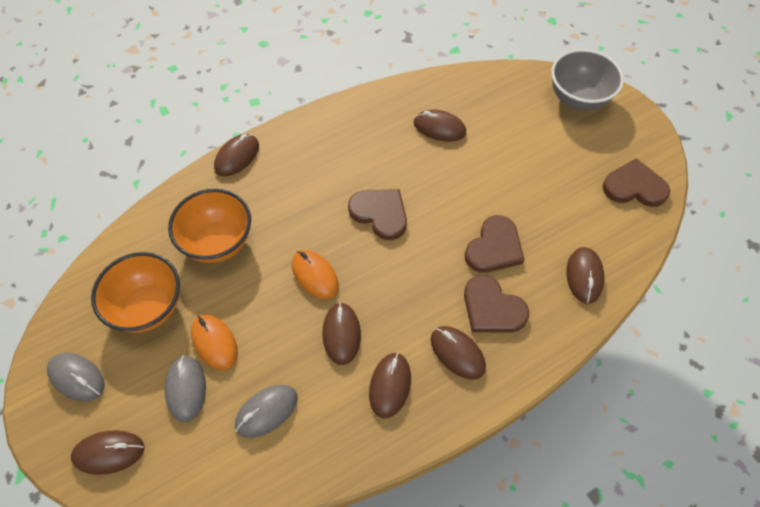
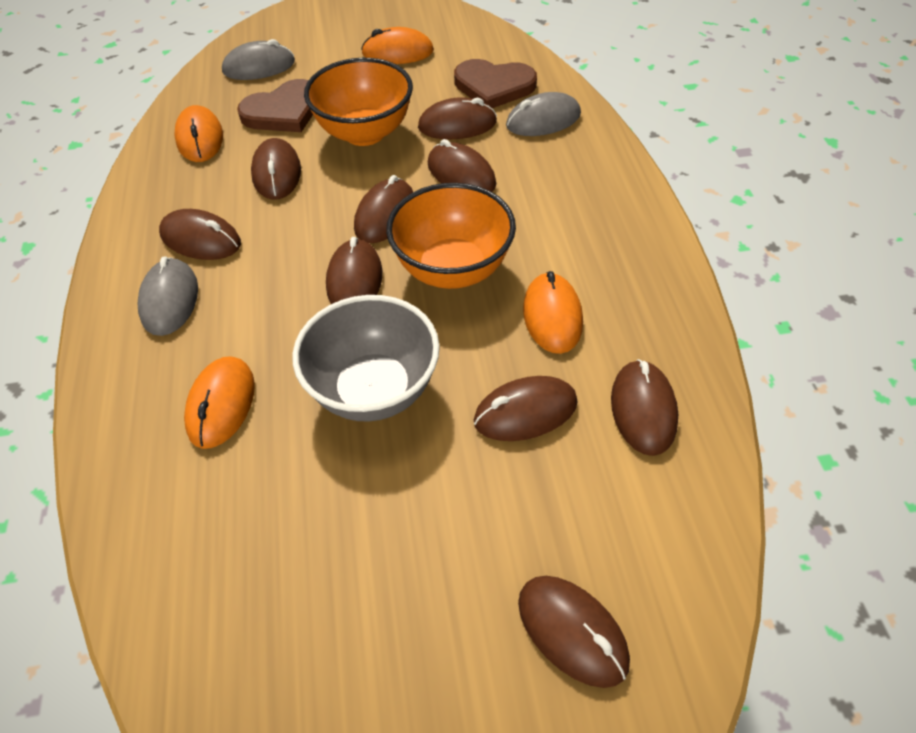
brown heart: 4 -> 2
brown mouse: 7 -> 9
orange mouse: 2 -> 4

